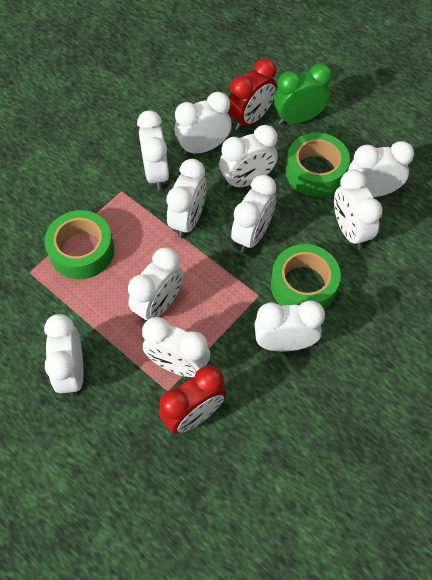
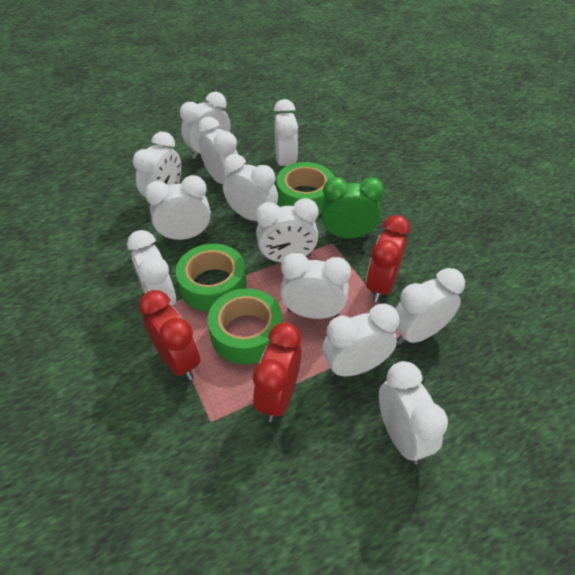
red clock: 2 -> 3
white clock: 11 -> 12

